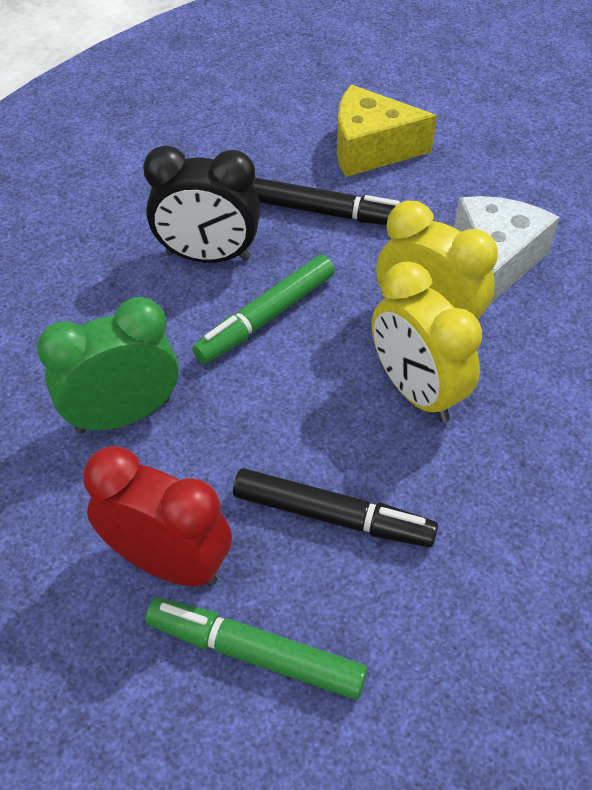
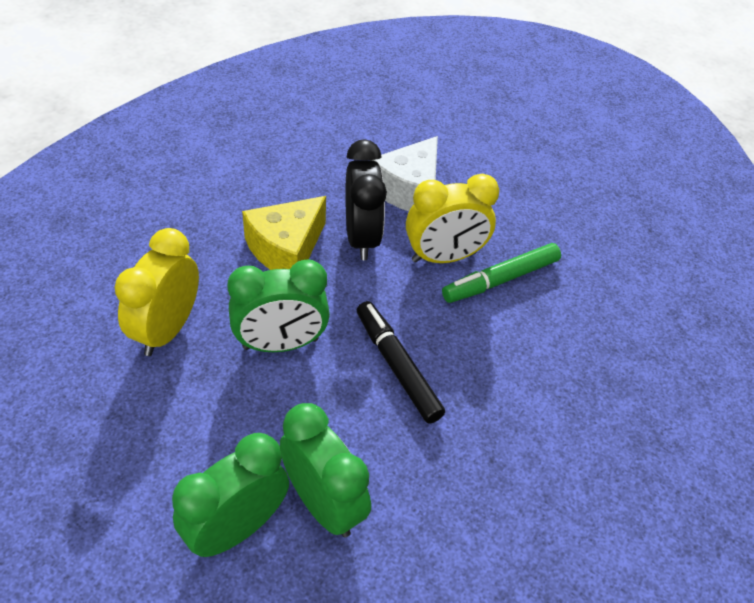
black marker: 2 -> 1
green clock: 1 -> 3
green marker: 2 -> 1
red clock: 1 -> 0

